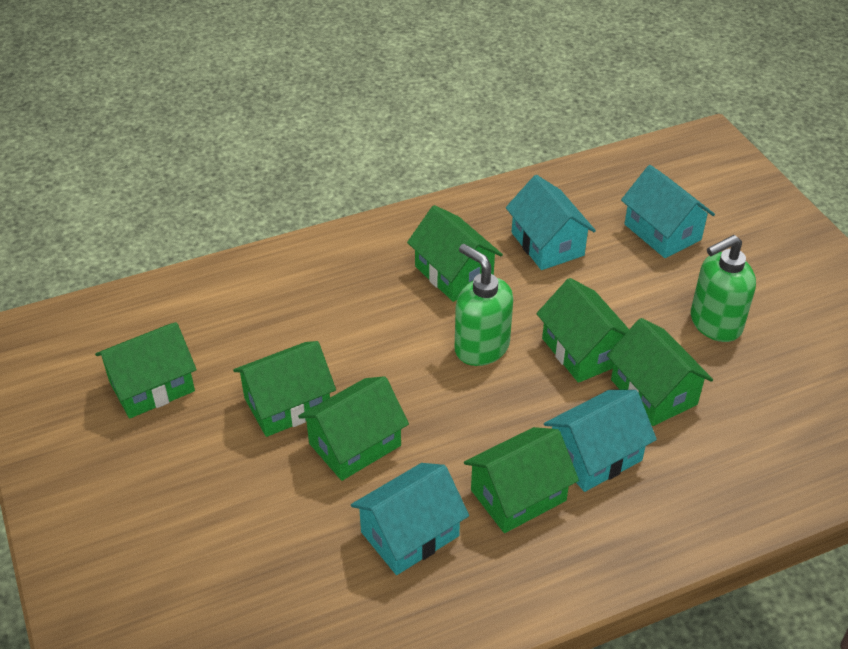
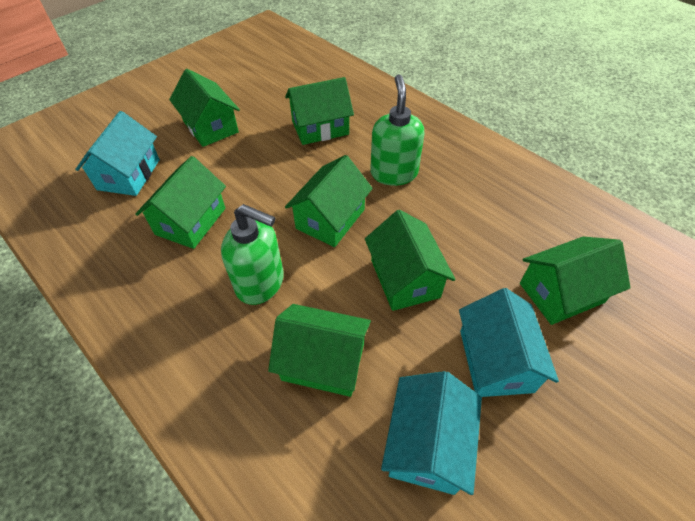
turquoise house: 4 -> 3

